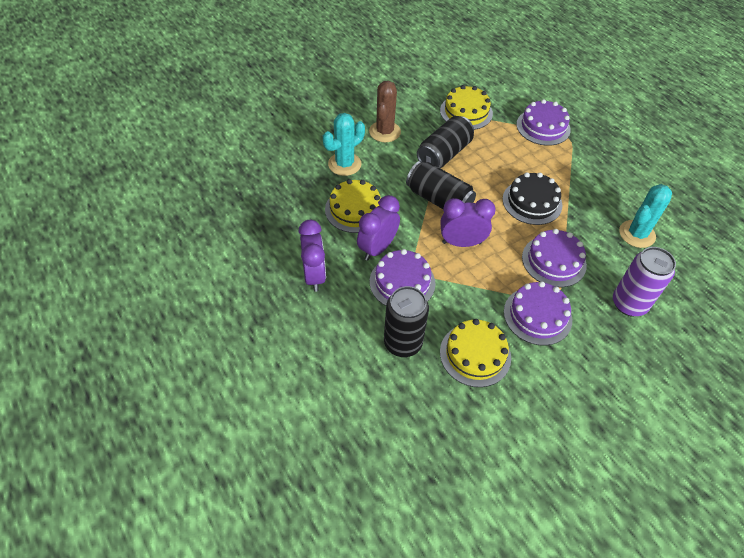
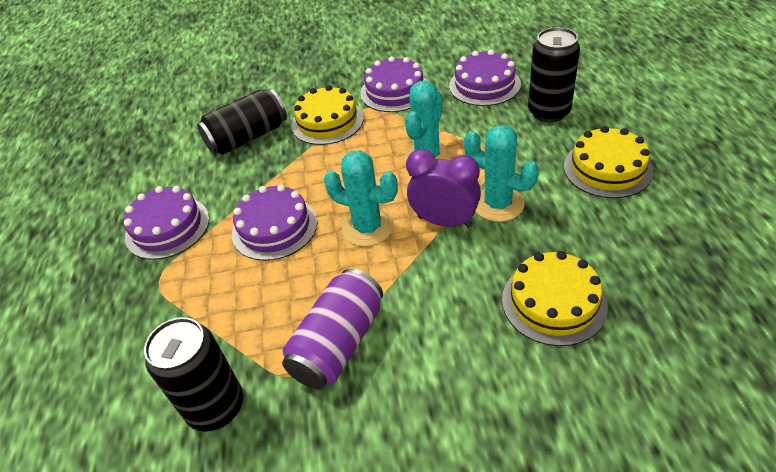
black cake: 1 -> 0
brown cactus: 1 -> 0
purple clock: 3 -> 1
turquoise cactus: 2 -> 3

